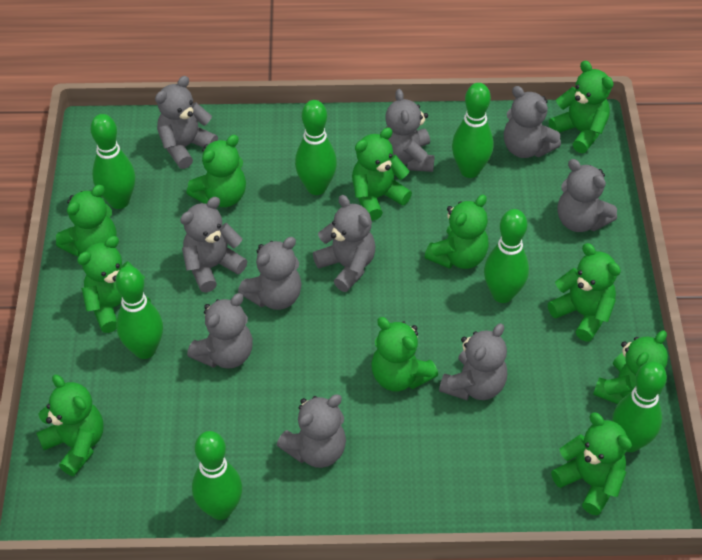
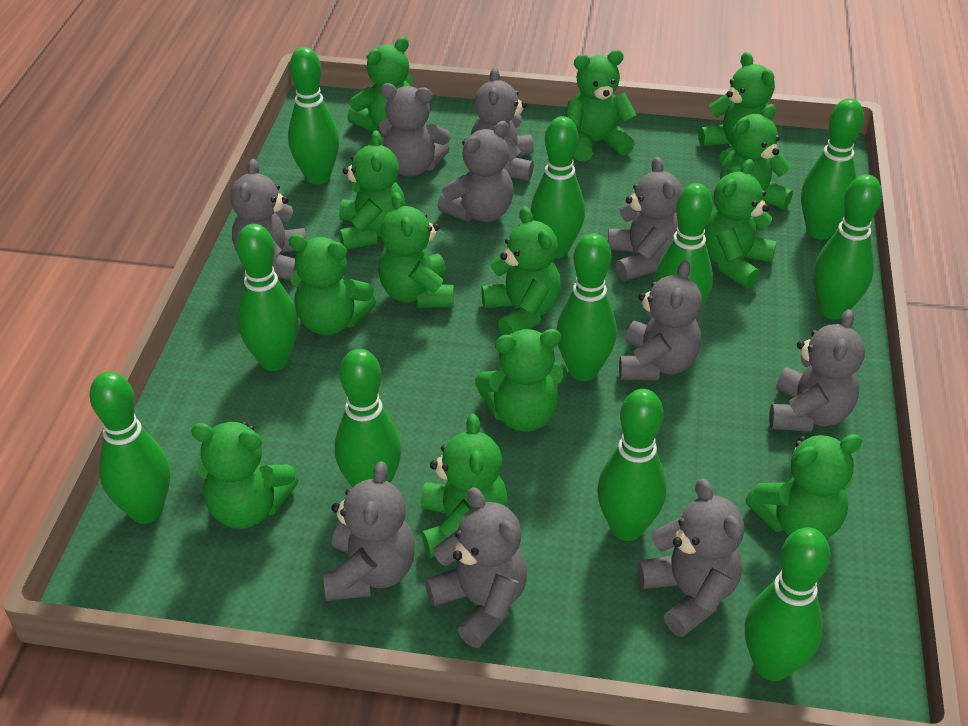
green bowling pin: 7 -> 11
green teddy bear: 11 -> 13

